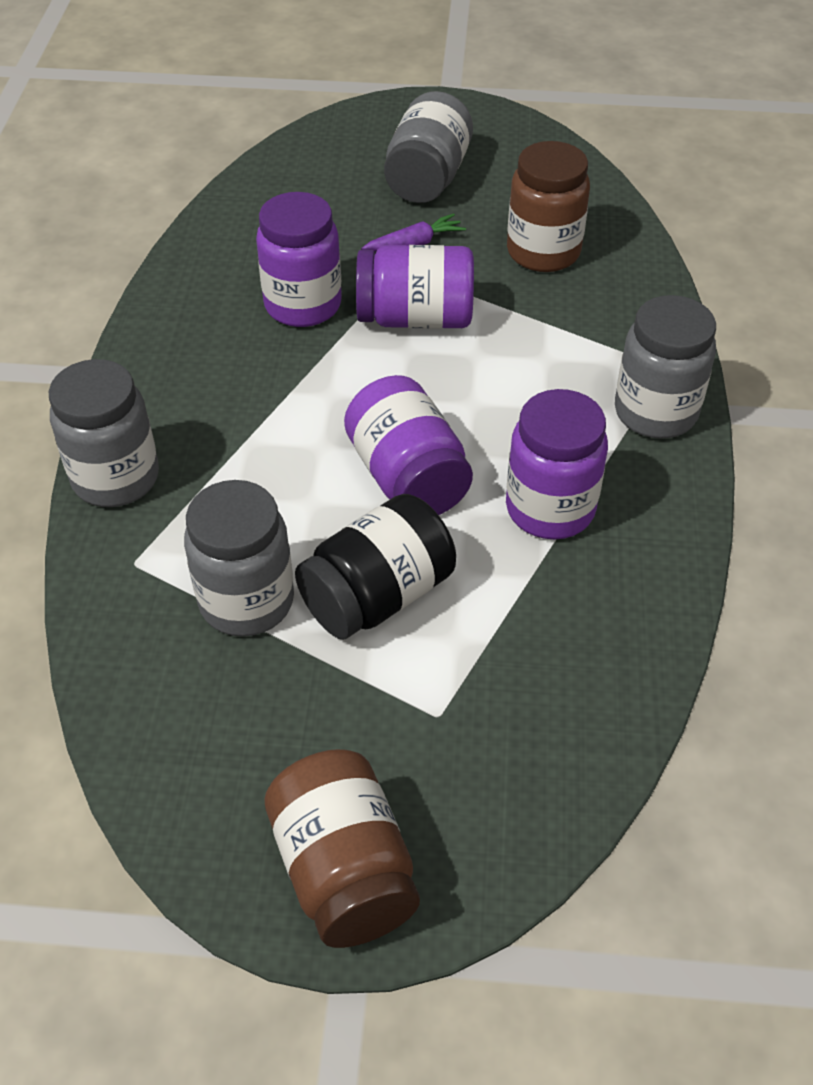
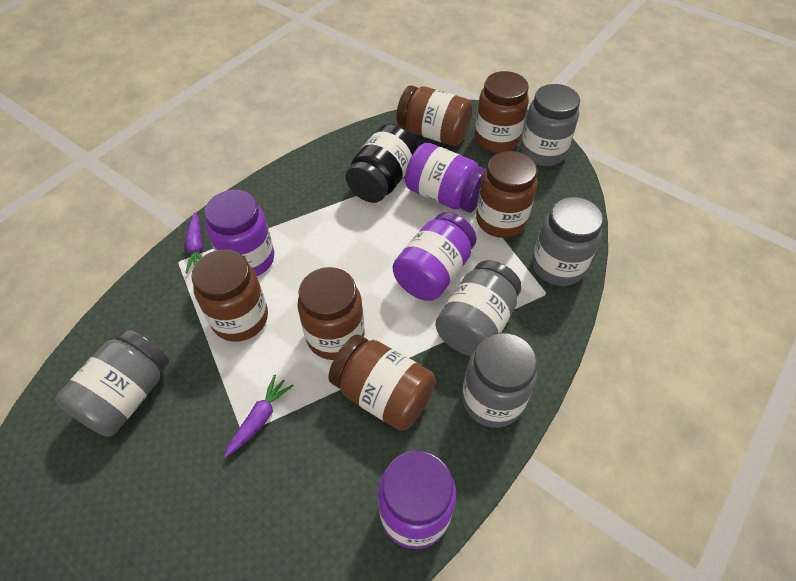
brown jar: 2 -> 6
grey jar: 4 -> 5
purple carrot: 1 -> 2

